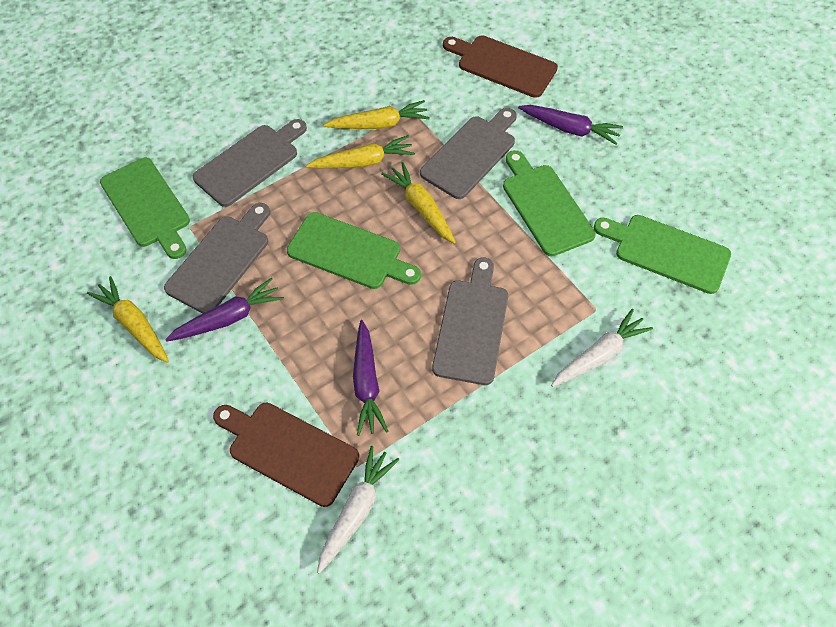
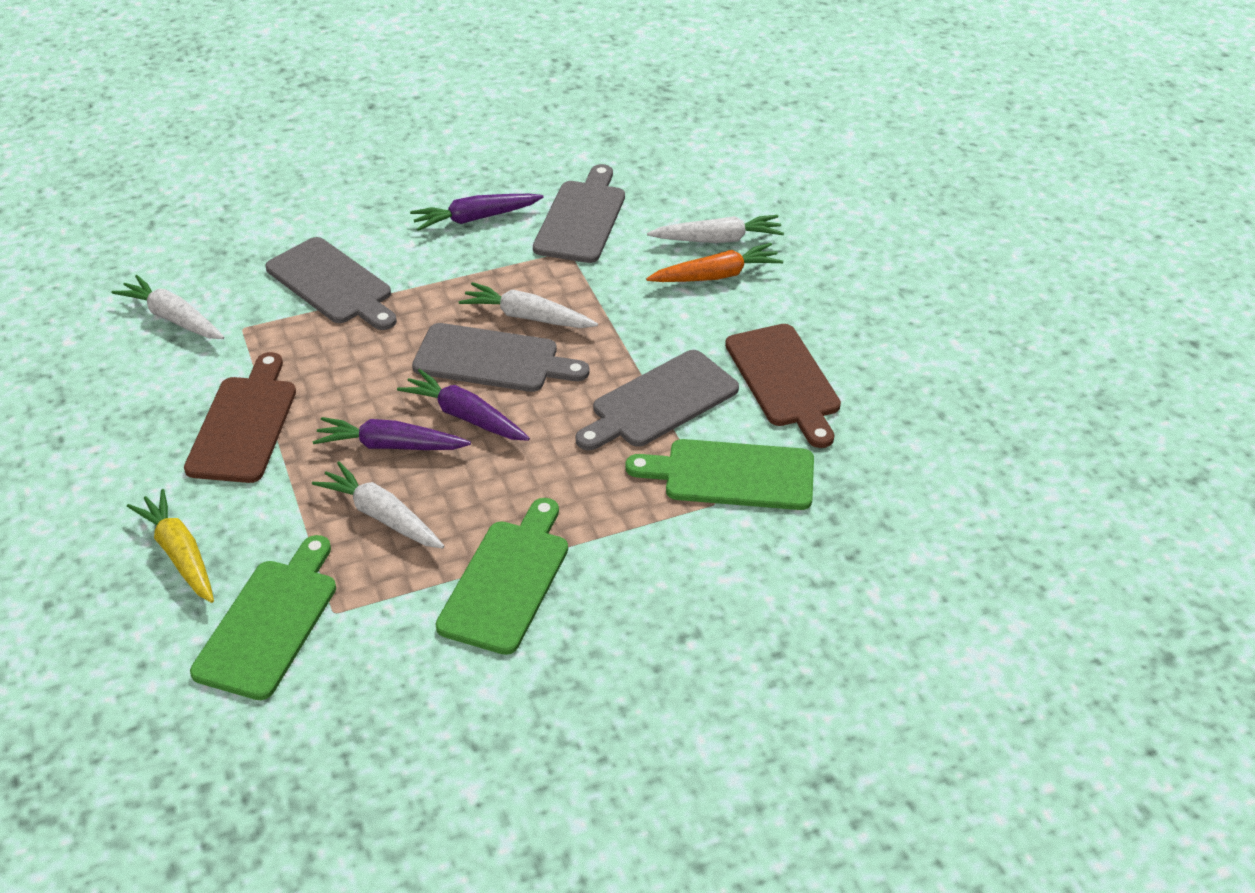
green cutting board: 4 -> 3
orange carrot: 0 -> 1
white carrot: 2 -> 4
yellow carrot: 4 -> 1

